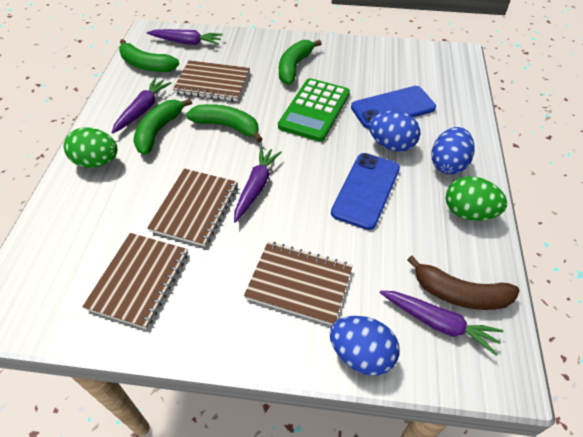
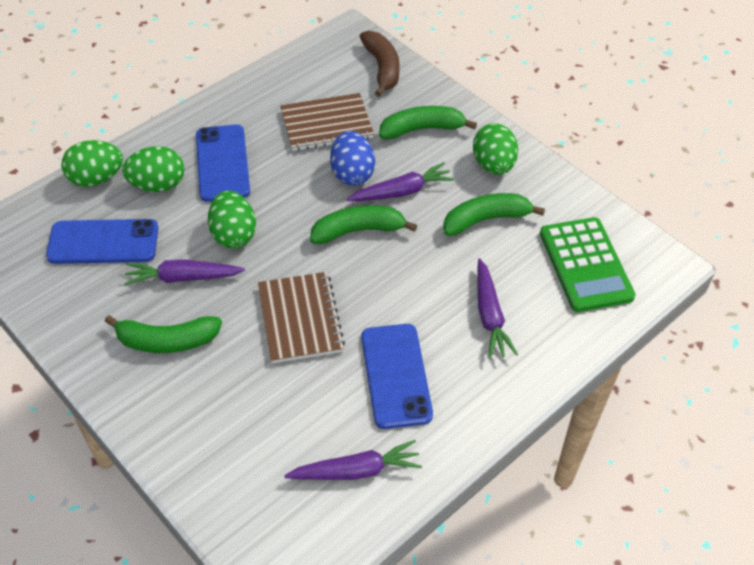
blue egg: 3 -> 1
blue phone: 2 -> 3
brown notebook: 4 -> 2
green egg: 2 -> 4

